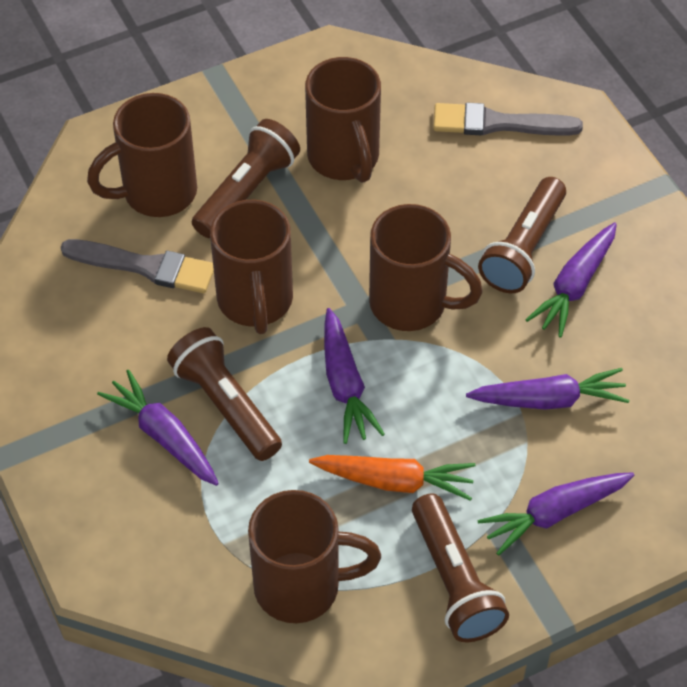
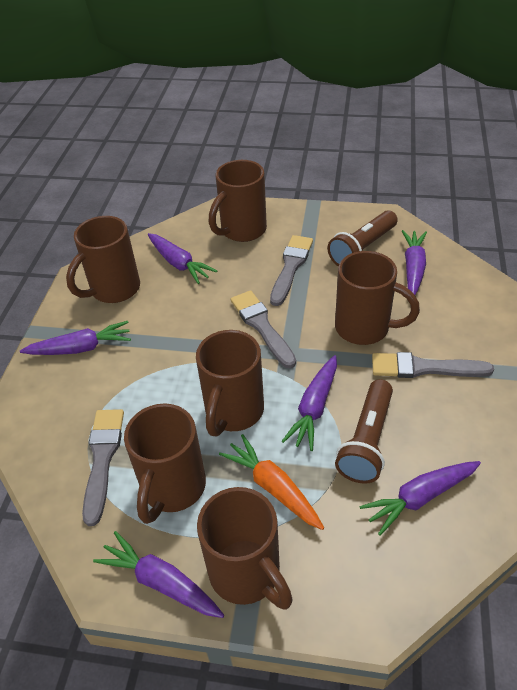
brown flashlight: 4 -> 2
brown mug: 5 -> 6
grey brush: 2 -> 4
purple carrot: 5 -> 6

